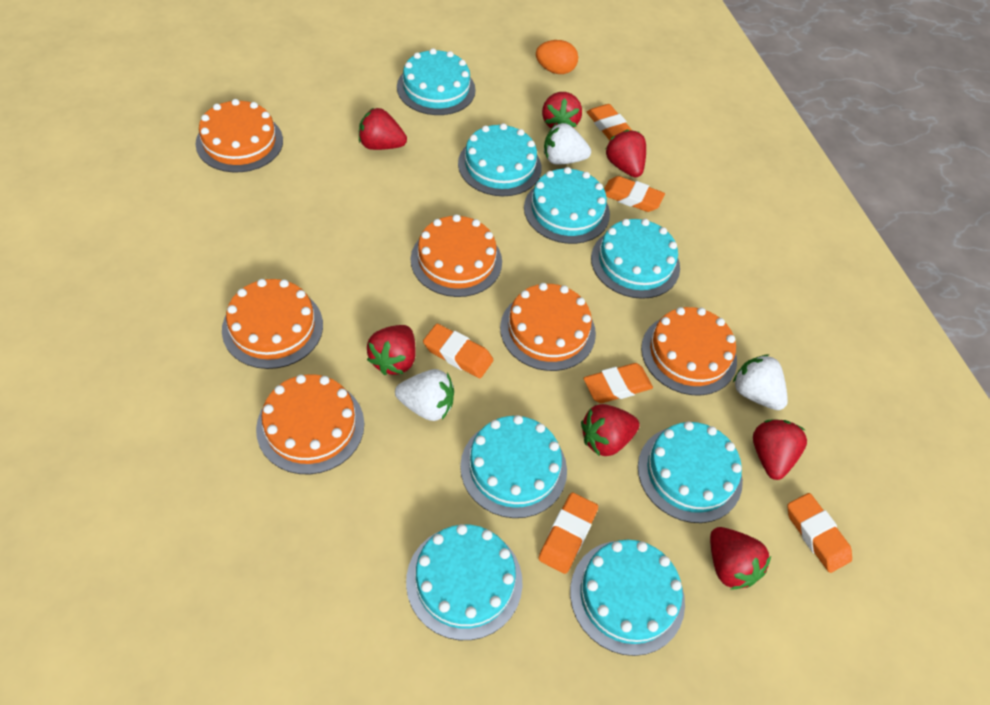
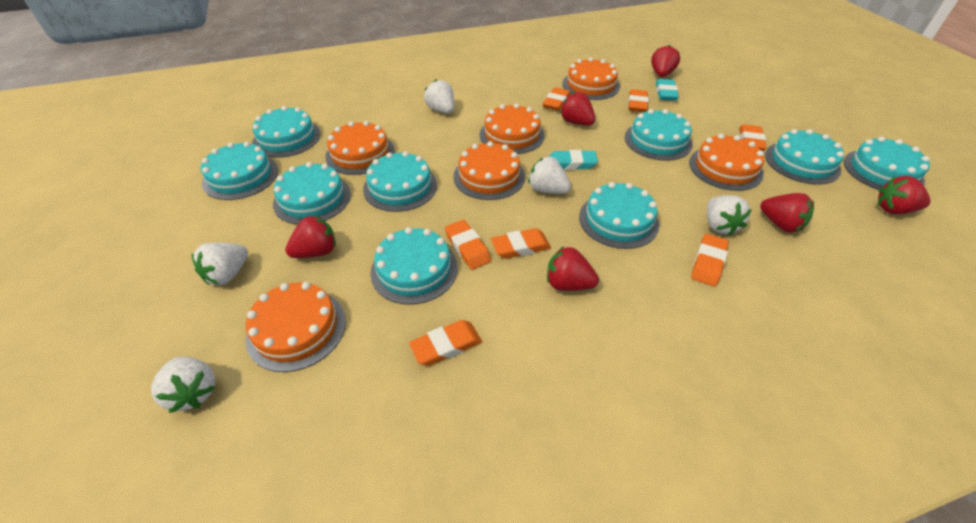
orange egg: 1 -> 0
orange eraser: 6 -> 7
red strawberry: 7 -> 6
turquoise cake: 8 -> 9
turquoise eraser: 0 -> 2
white strawberry: 3 -> 5

